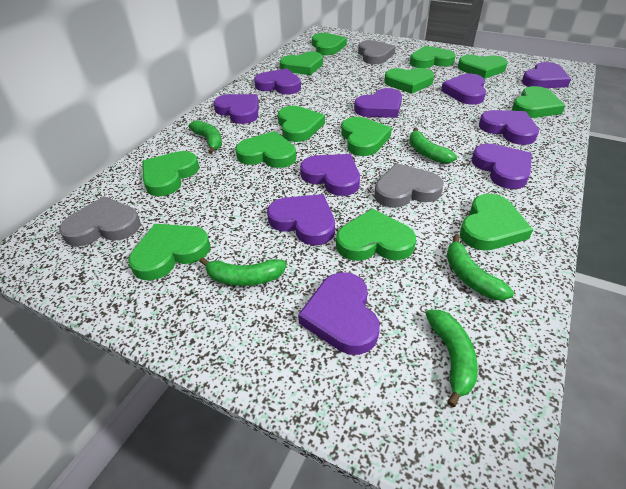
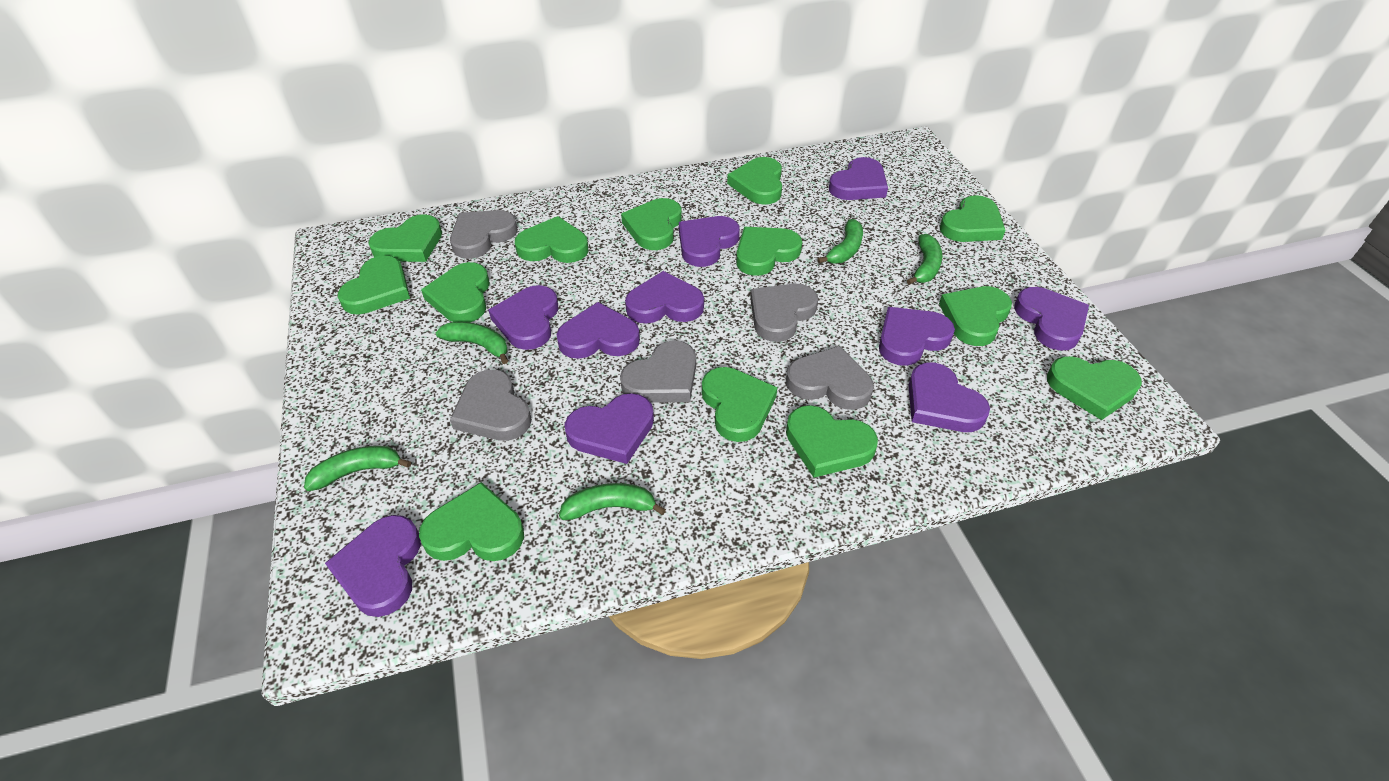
grey heart: 3 -> 5

